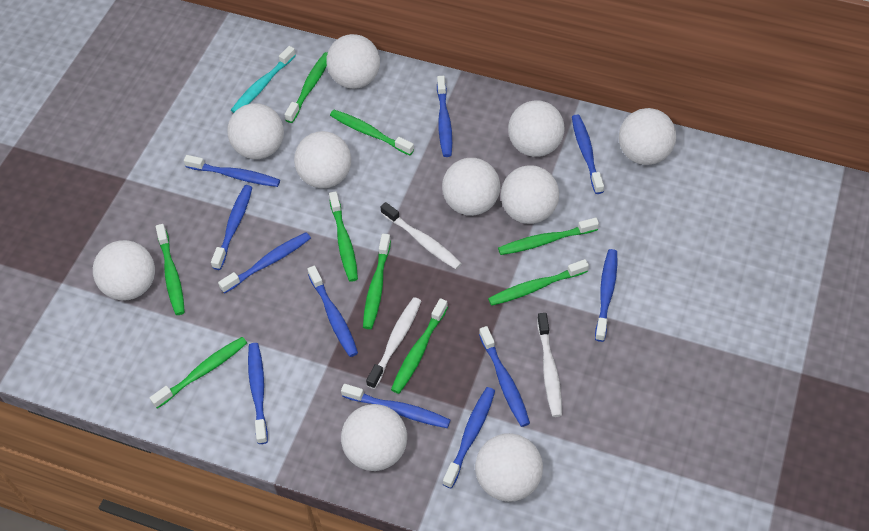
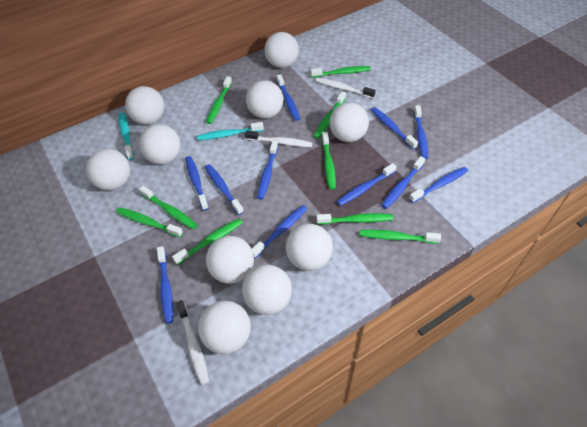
turquoise toothbrush: 1 -> 2

